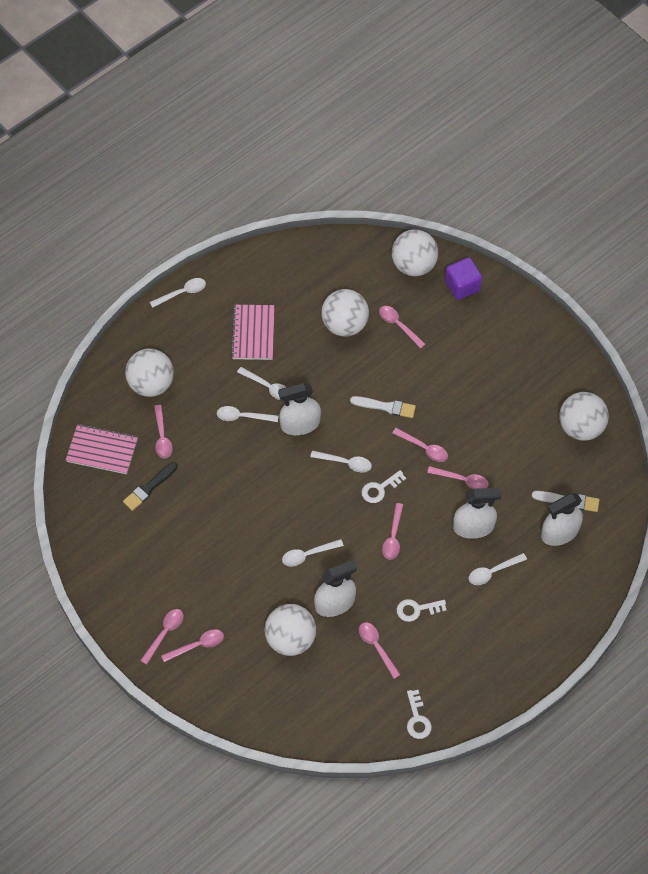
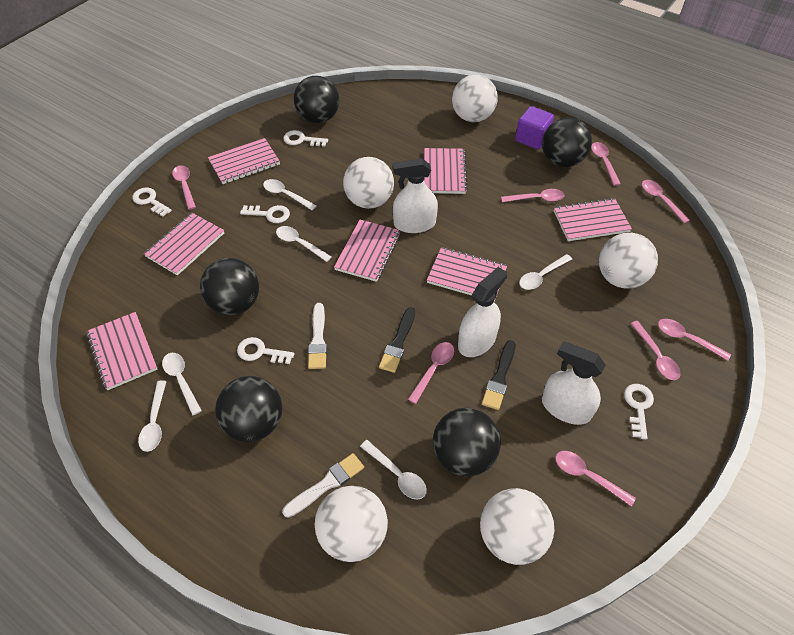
black ball: 0 -> 5
black brush: 1 -> 2
pink notebook: 2 -> 7
white key: 3 -> 5
white spray bottle: 4 -> 3

